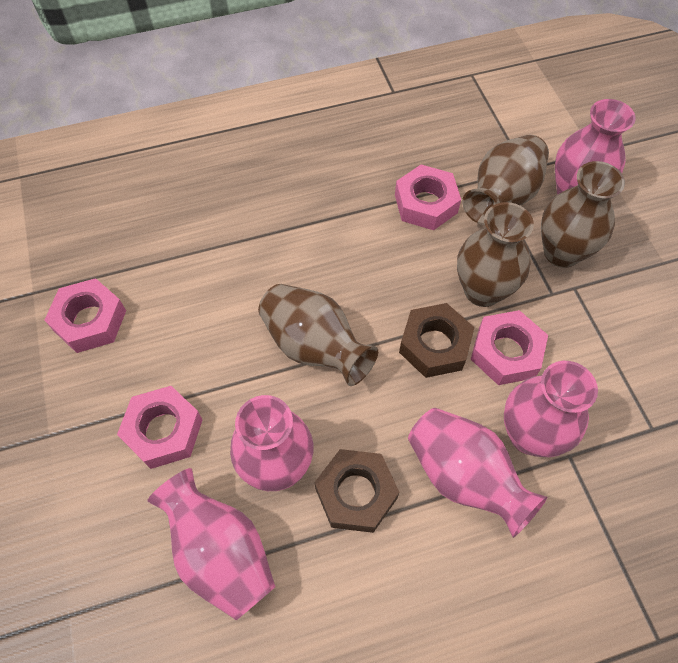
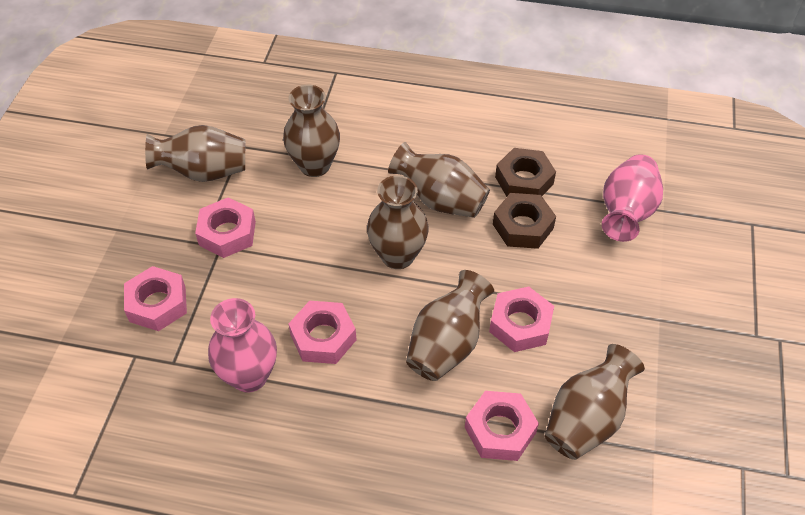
brown vase: 4 -> 6
pink nut: 4 -> 5
pink vase: 5 -> 2

